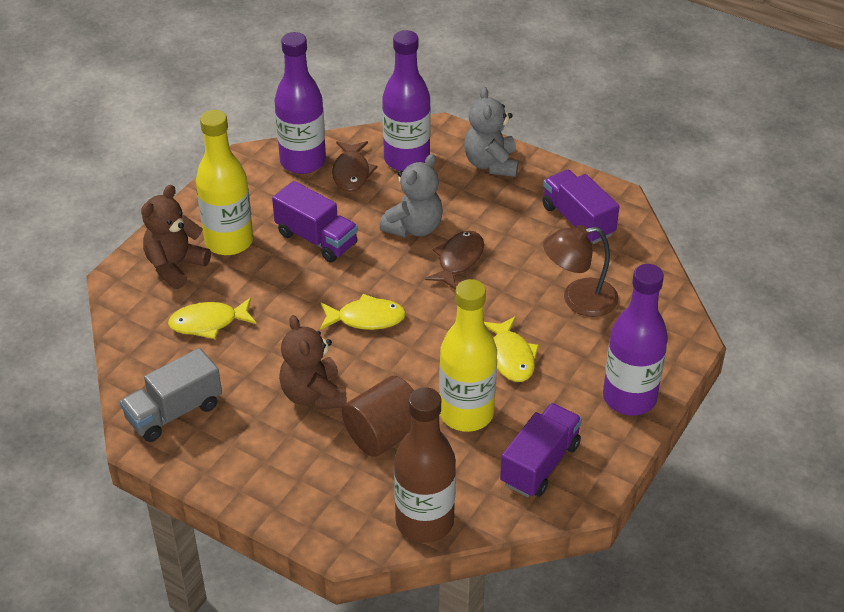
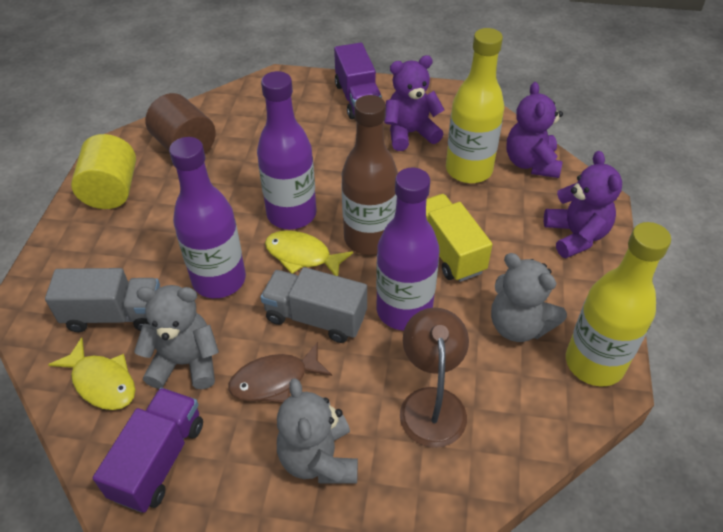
brown fish: 2 -> 1
brown teddy bear: 2 -> 0
grey teddy bear: 2 -> 3
grey truck: 1 -> 2
purple teddy bear: 0 -> 3
purple truck: 3 -> 2
yellow cylinder: 0 -> 1
yellow fish: 3 -> 2
yellow truck: 0 -> 1

